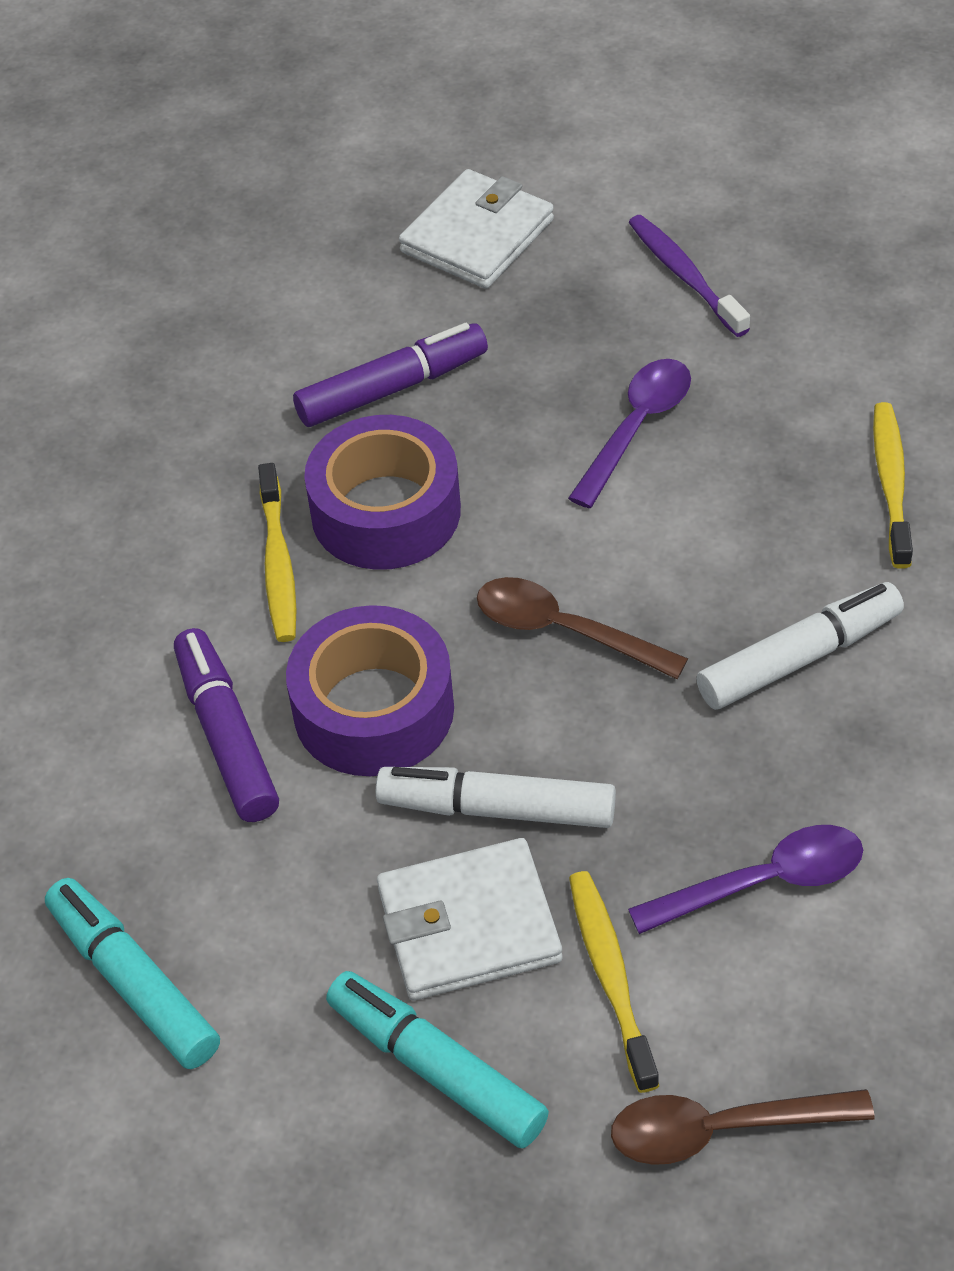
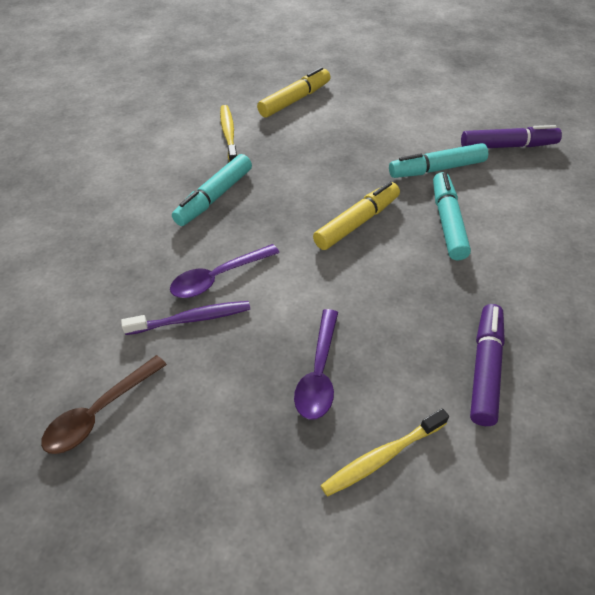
brown spoon: 2 -> 1
purple tape: 2 -> 0
turquoise marker: 2 -> 3
white marker: 2 -> 0
white wallet: 2 -> 0
yellow marker: 0 -> 2
yellow toothbrush: 3 -> 2

